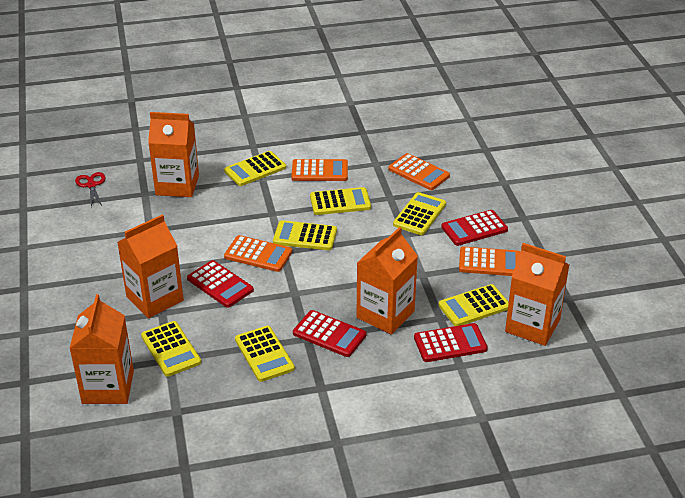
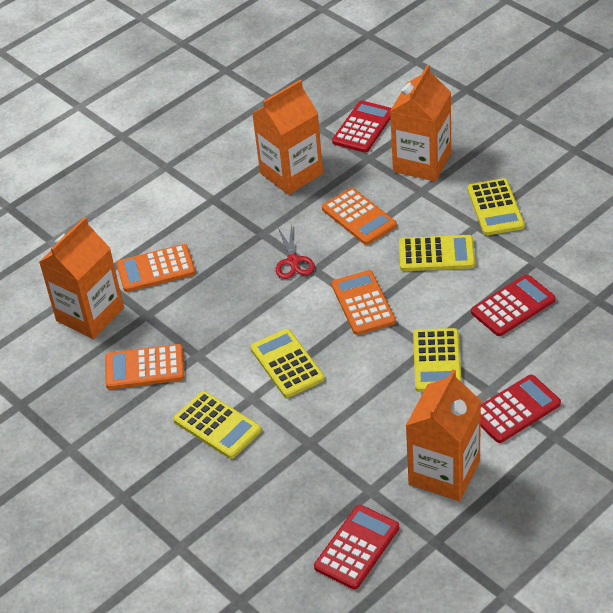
orange carton: 5 -> 4
yellow calculator: 7 -> 5

